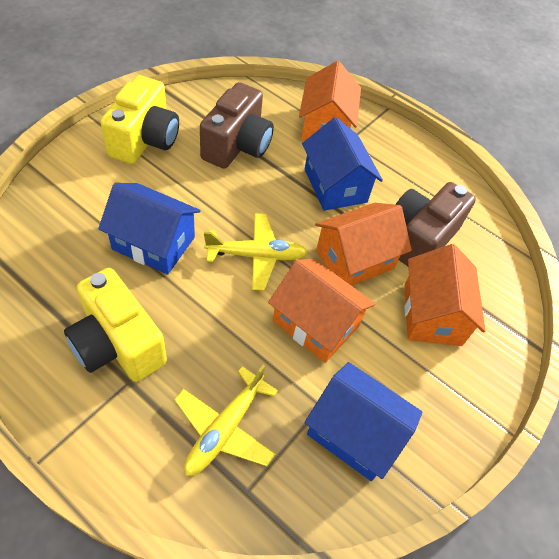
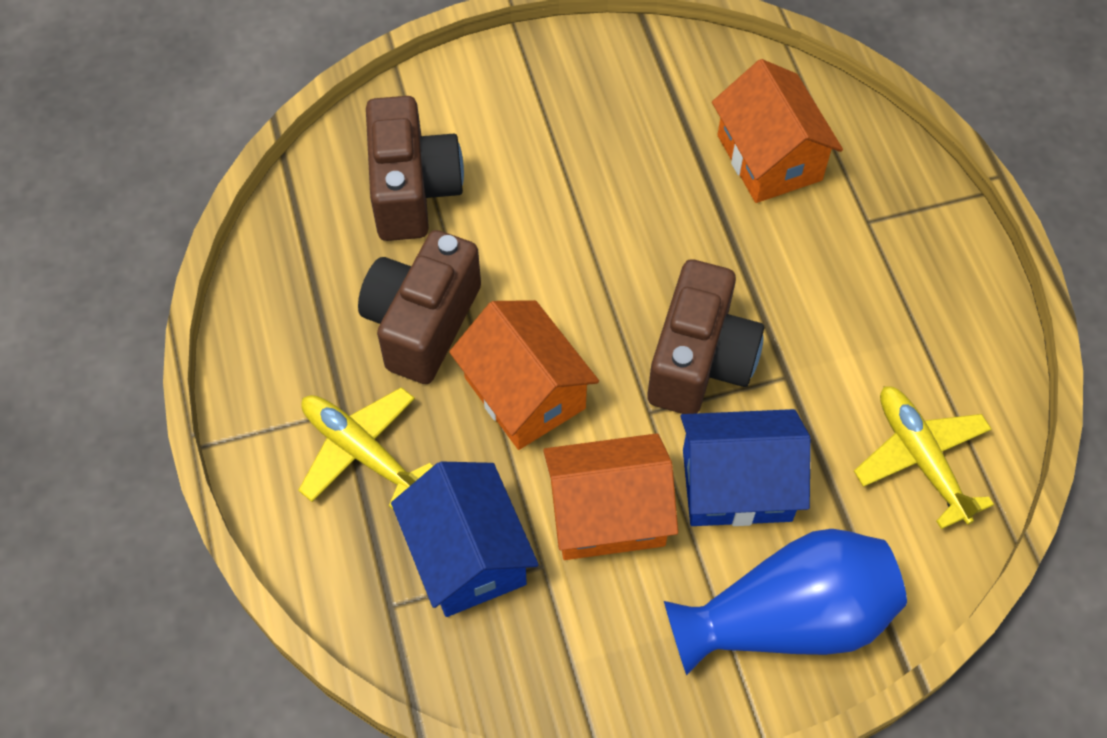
blue house: 3 -> 2
blue vase: 0 -> 1
brown camera: 2 -> 3
orange house: 4 -> 3
yellow camera: 2 -> 0

